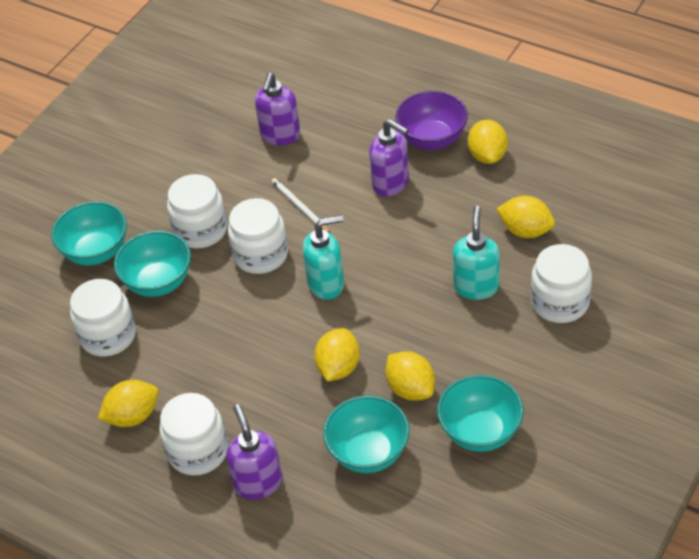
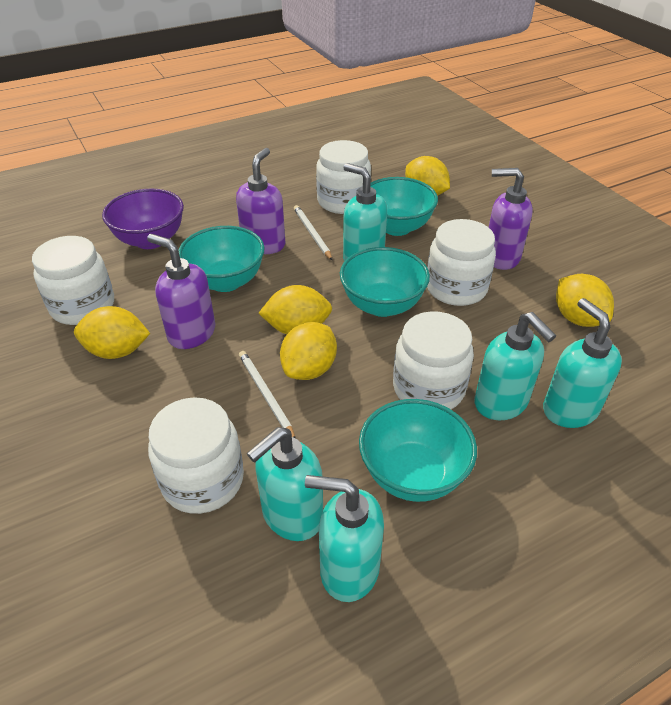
turquoise soap dispenser: 2 -> 5
white pencil: 1 -> 2

